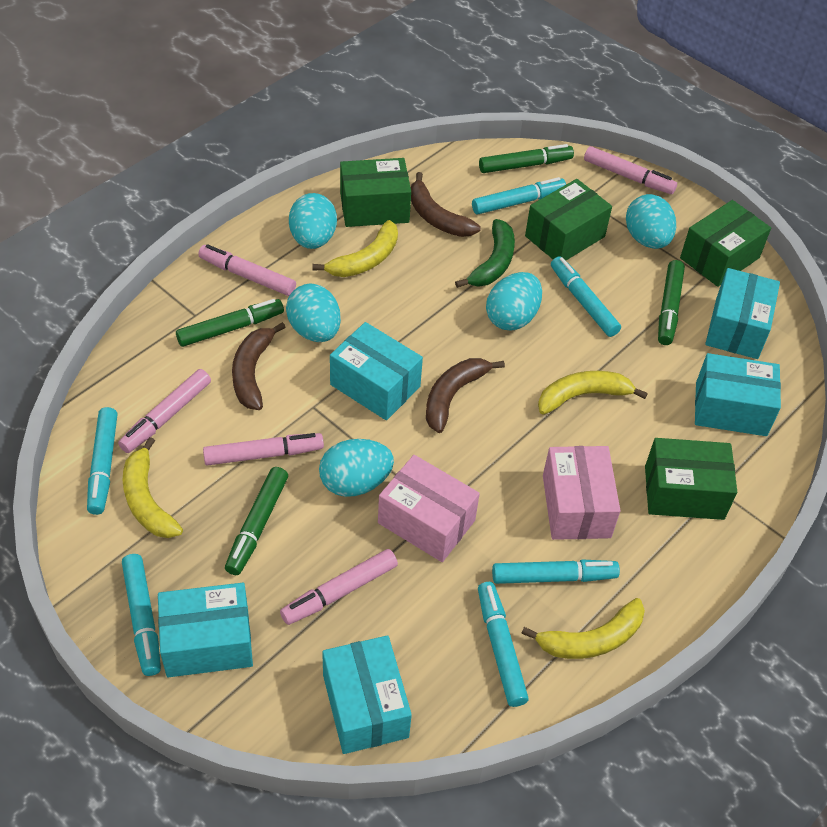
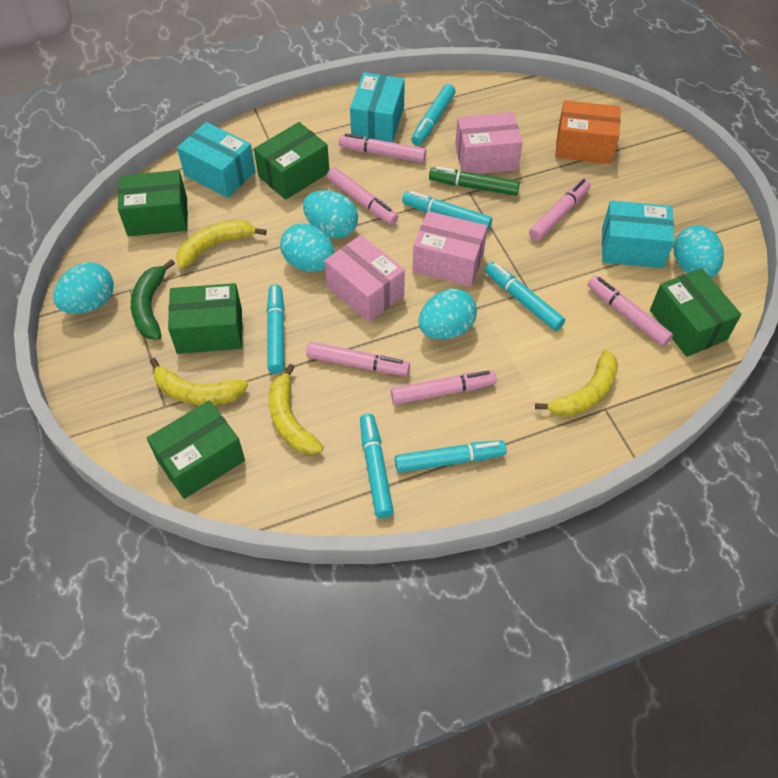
brown banana: 3 -> 0
green box: 4 -> 5
green marker: 4 -> 1
orange box: 0 -> 1
pink box: 2 -> 3
pink marker: 5 -> 6
turquoise box: 5 -> 3

